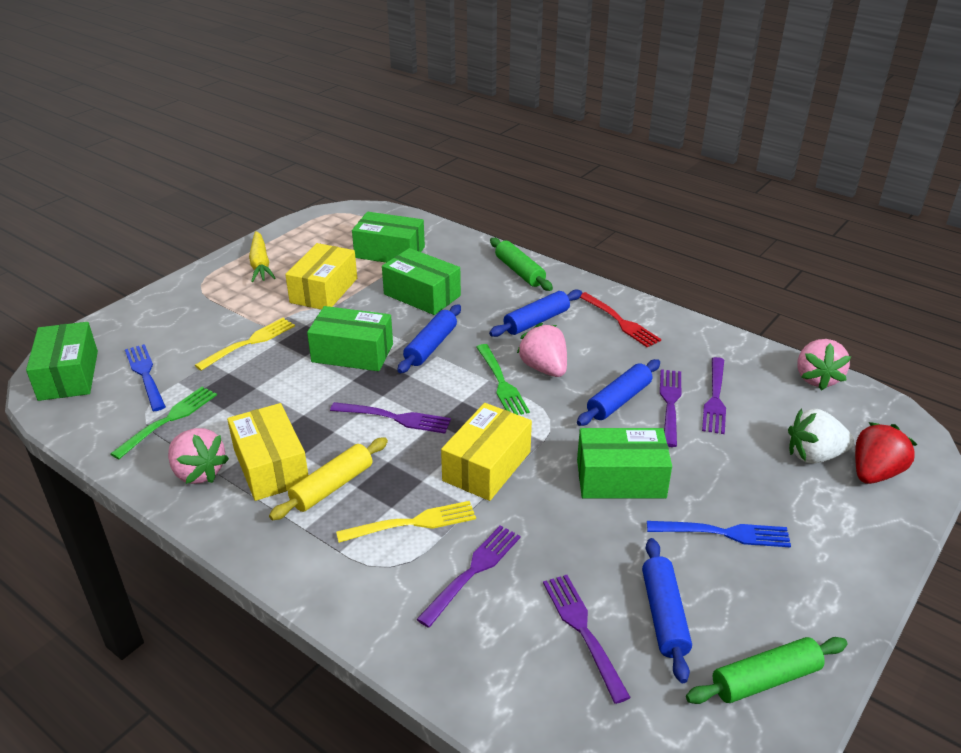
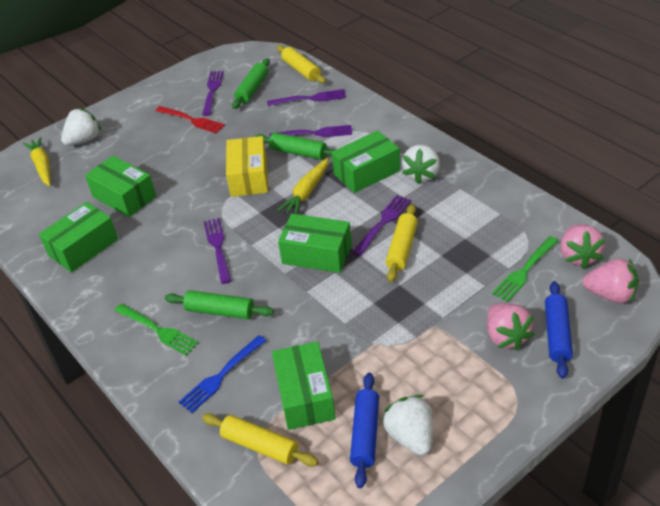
blue fork: 2 -> 1
blue rolling pin: 4 -> 2
green rolling pin: 2 -> 3
red strawberry: 1 -> 0
white strawberry: 1 -> 3
yellow box: 3 -> 1
yellow carrot: 1 -> 2
yellow fork: 2 -> 0
yellow rolling pin: 1 -> 3

